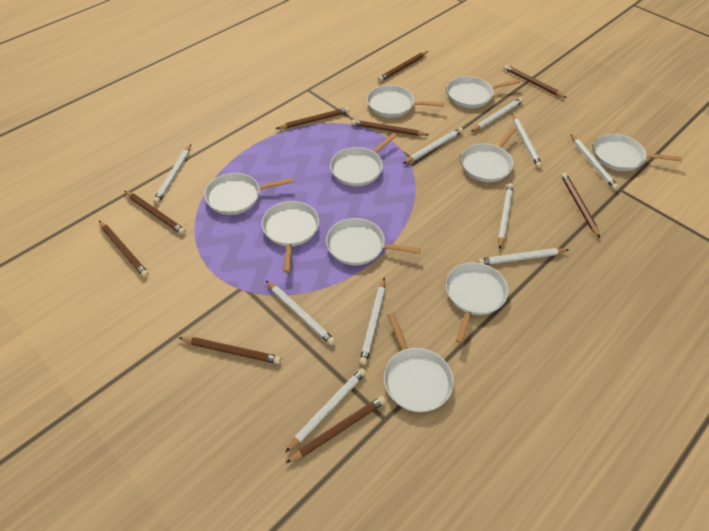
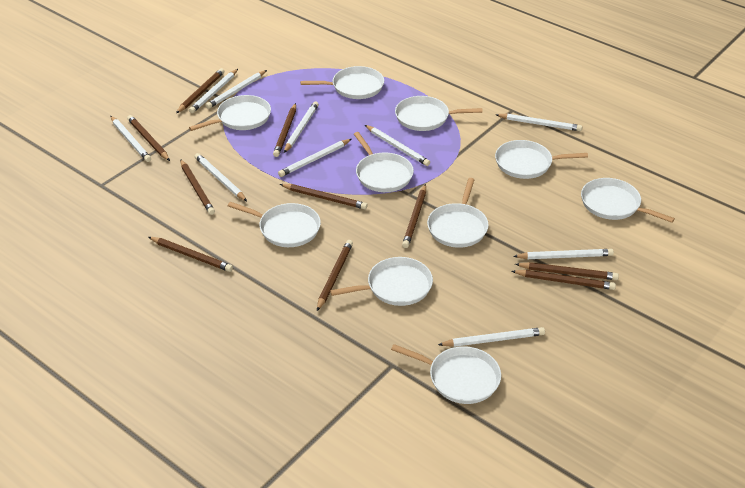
brown pencil: 9 -> 10

